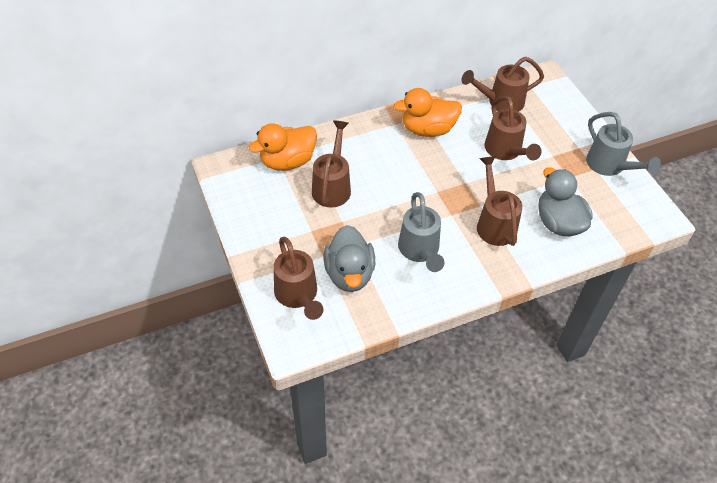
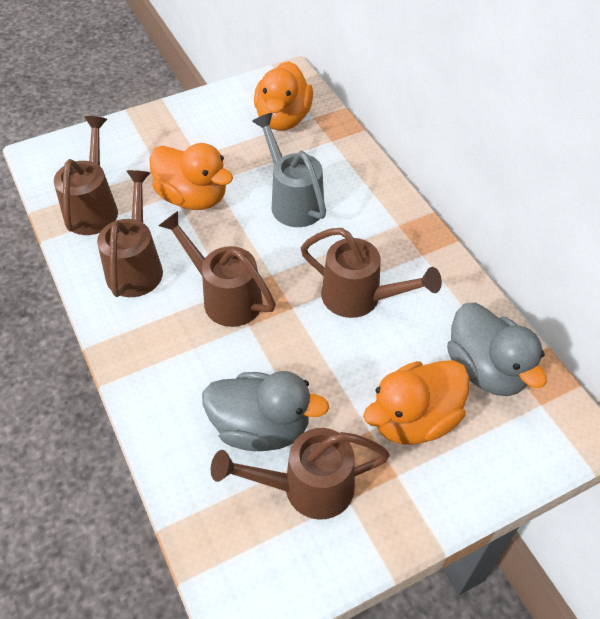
grey watering can: 2 -> 1
orange duck: 2 -> 3

